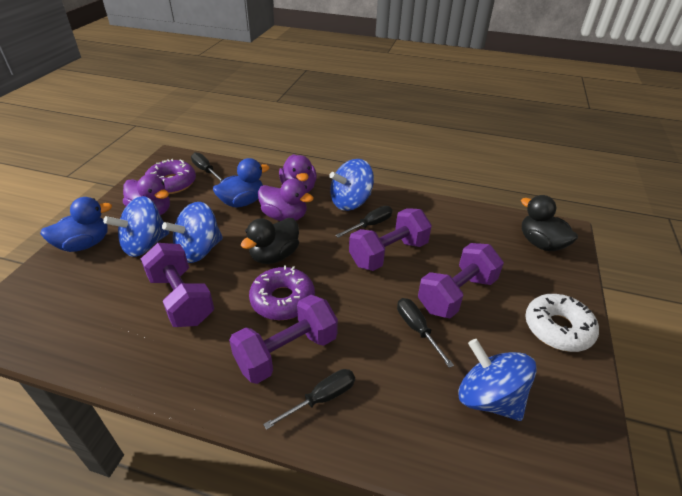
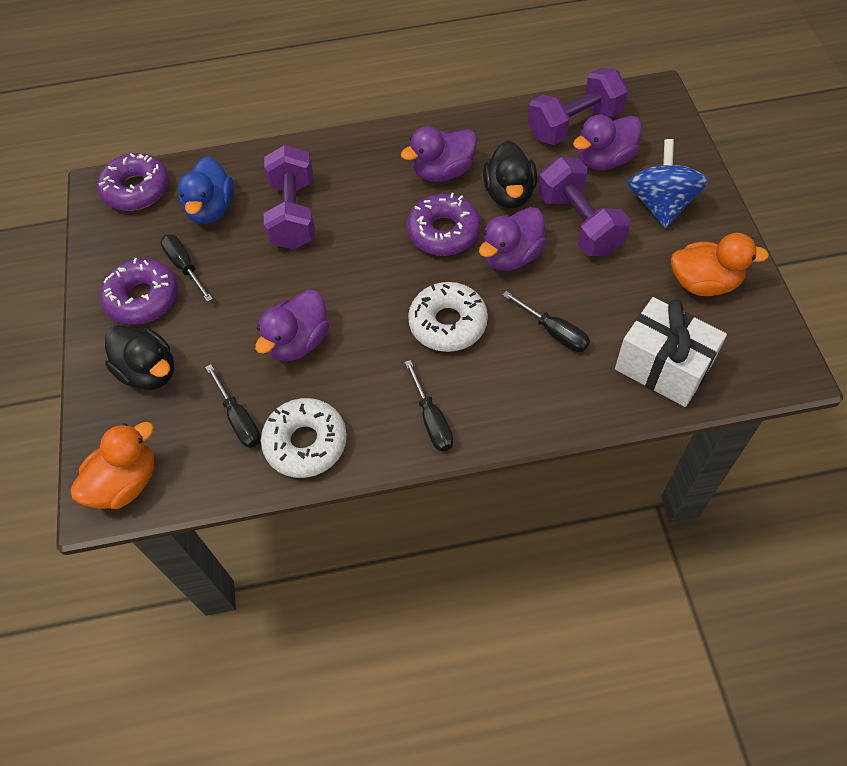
blue duck: 2 -> 1
blue spinning top: 4 -> 1
orange duck: 0 -> 2
purple donut: 2 -> 3
purple duck: 3 -> 4
purple dumbbell: 4 -> 3
white donut: 1 -> 2
white gift: 0 -> 1

